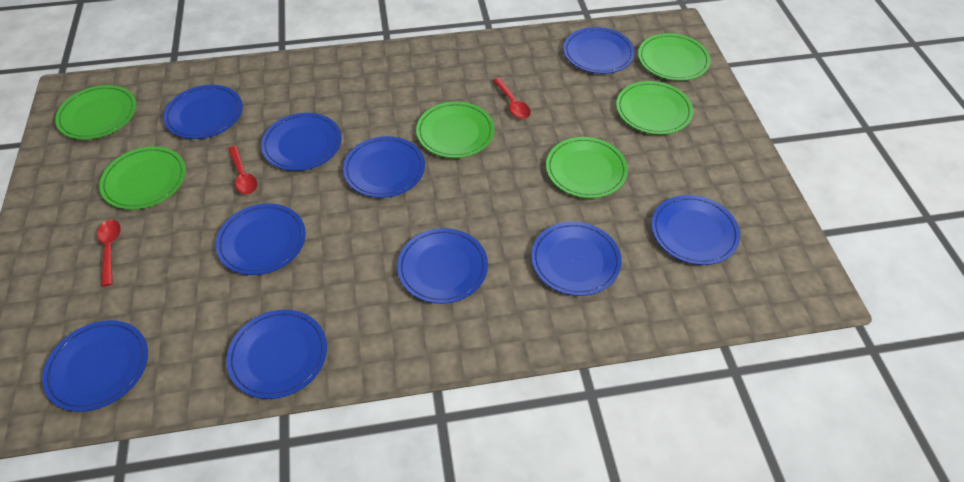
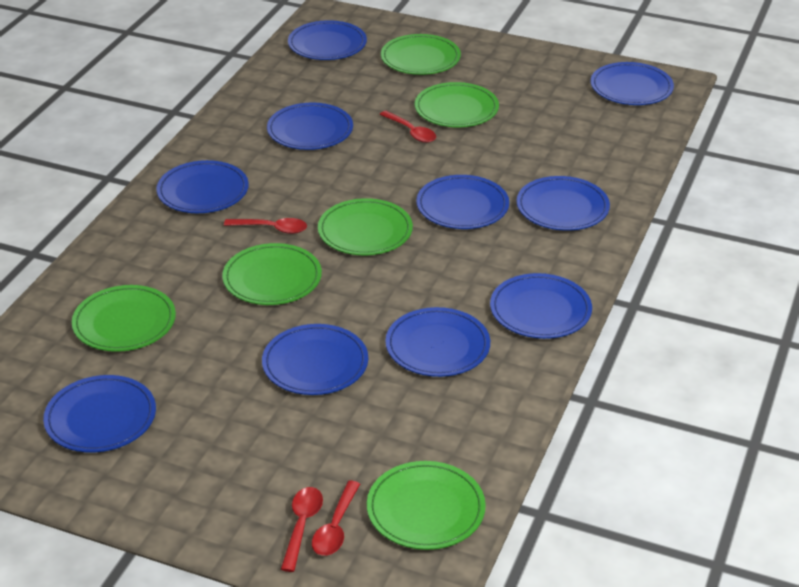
red spoon: 3 -> 4

